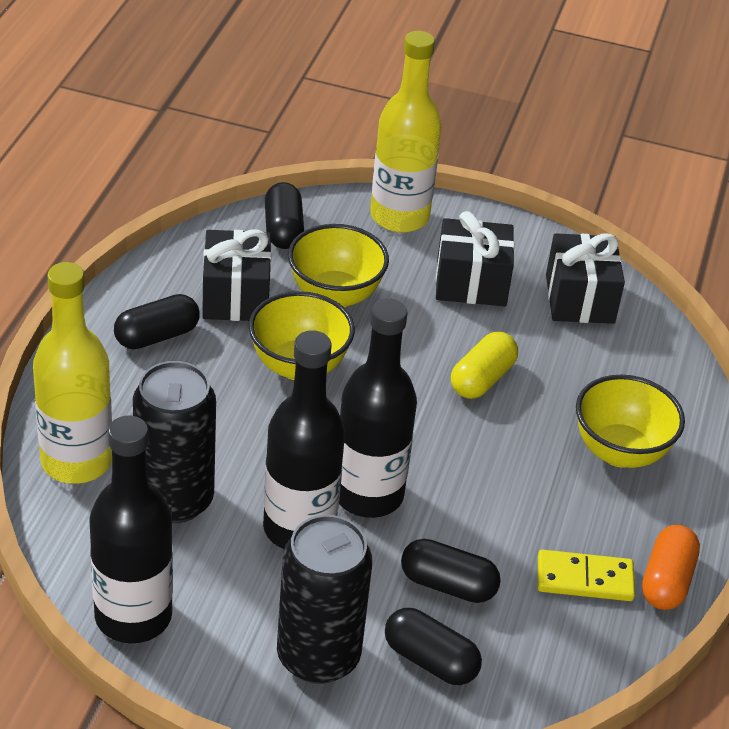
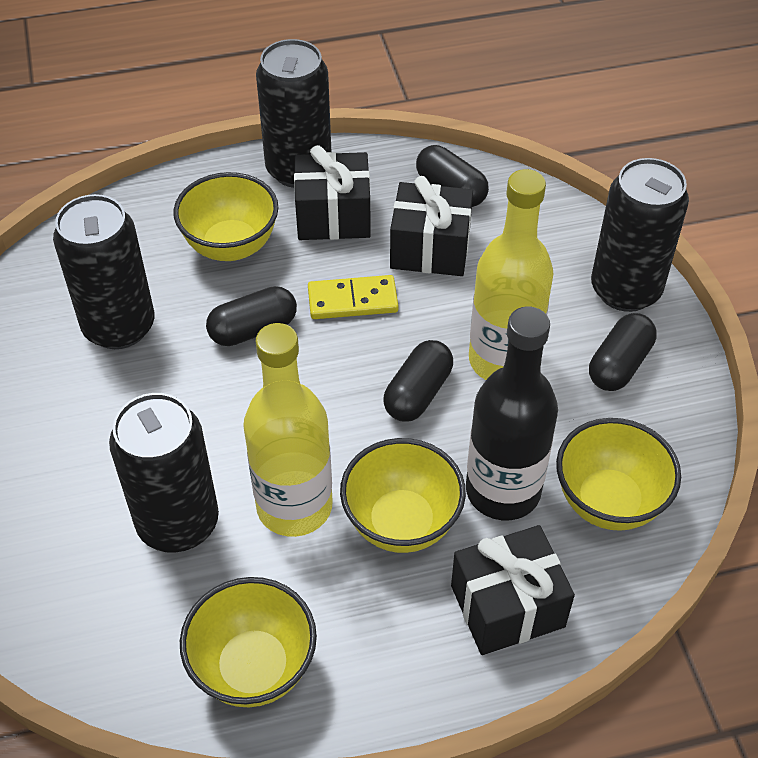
black bottle: 3 -> 1
black can: 2 -> 4
orange capsule: 1 -> 0
yellow bowl: 3 -> 4
yellow capsule: 1 -> 0

